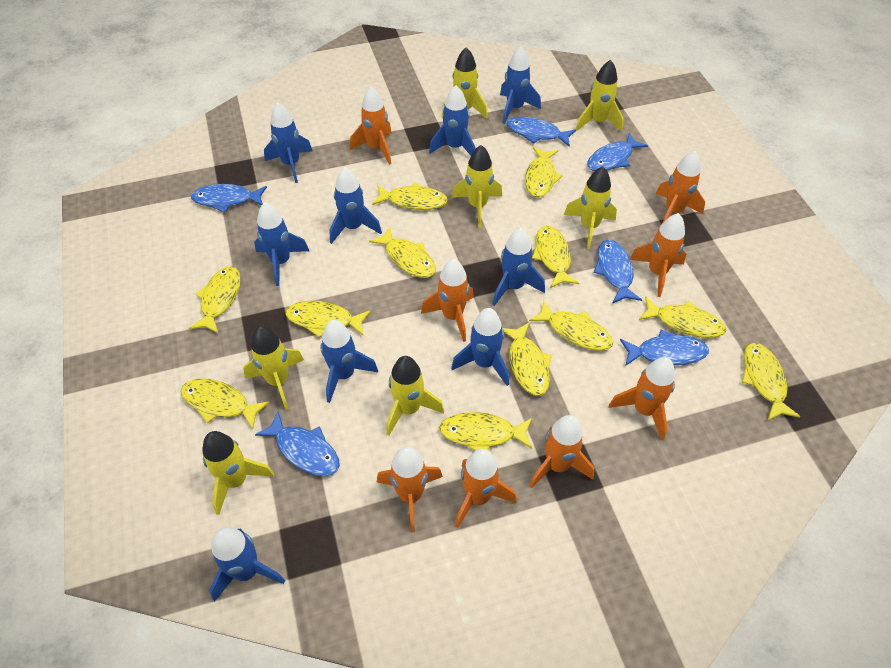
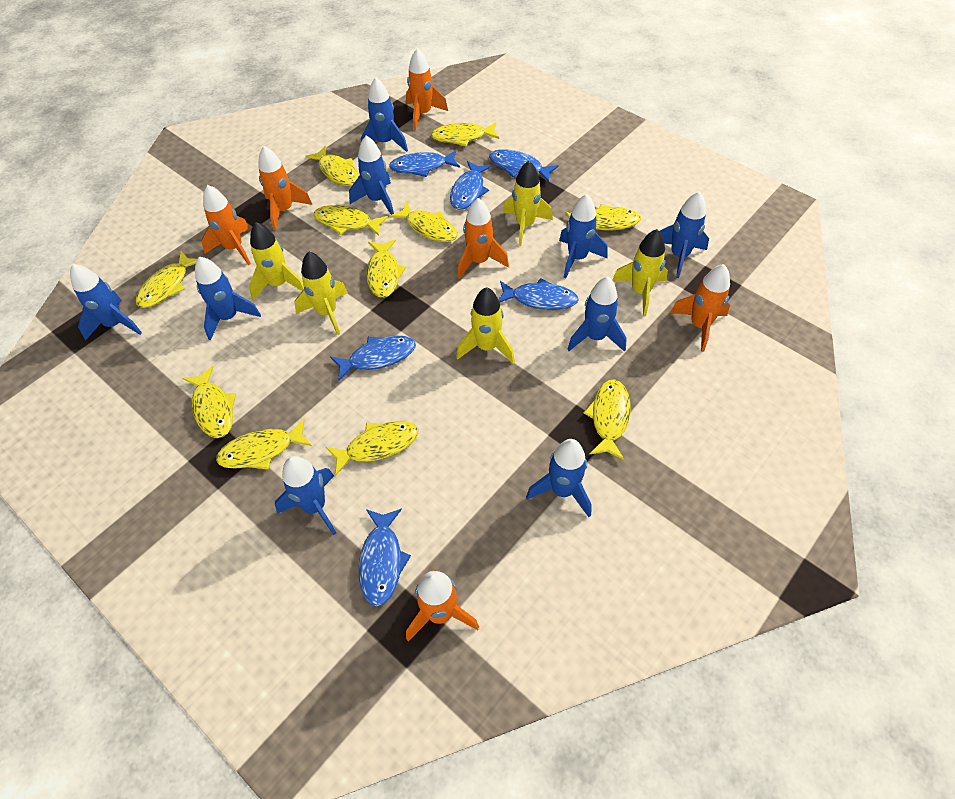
orange rocket: 8 -> 6
yellow fish: 12 -> 11
yellow rocket: 7 -> 5

